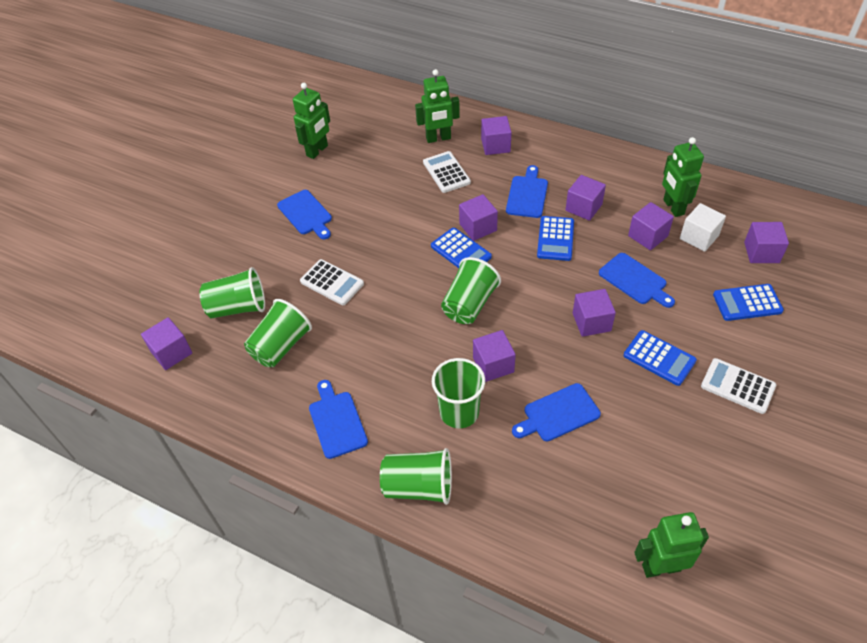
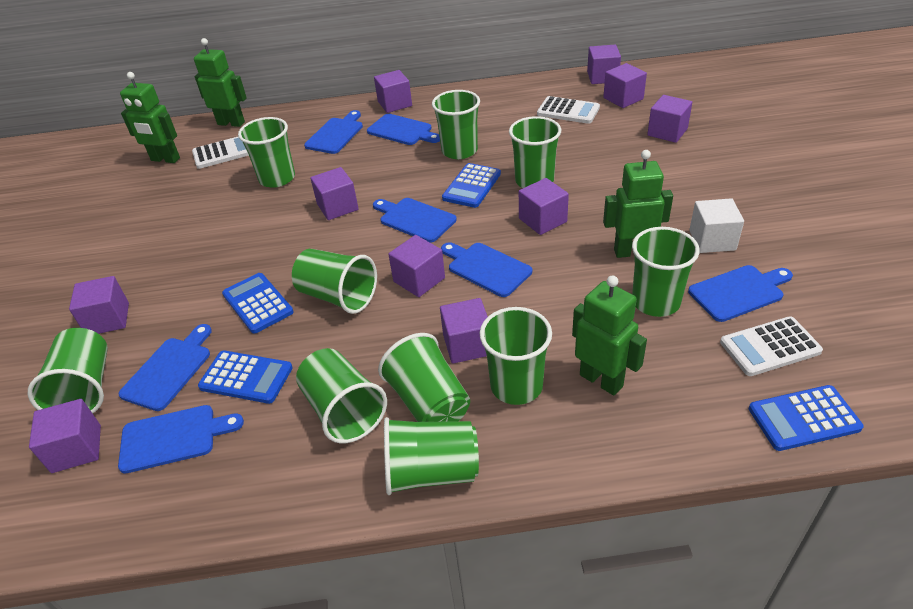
blue cutting board: 5 -> 7
green cup: 5 -> 10
purple cube: 8 -> 10

